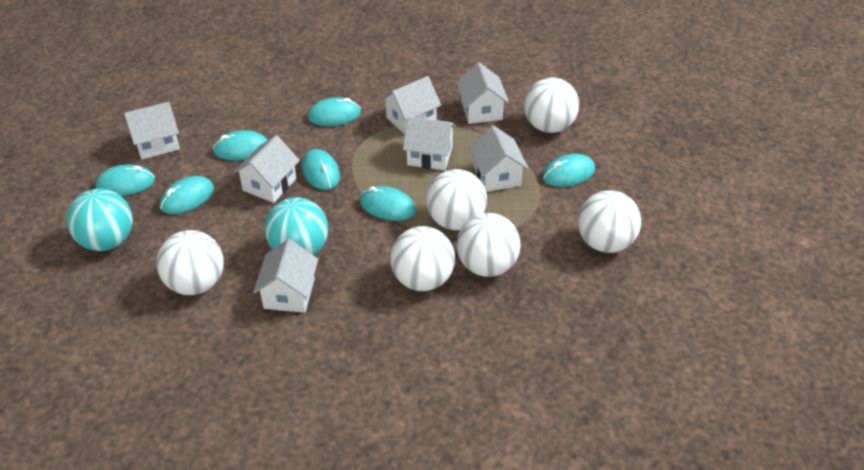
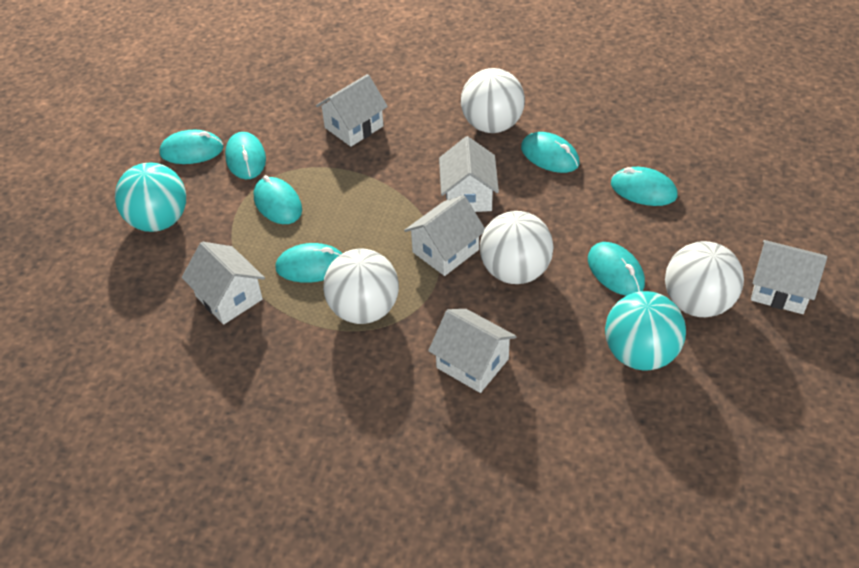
white ball: 6 -> 4
white house: 7 -> 6

